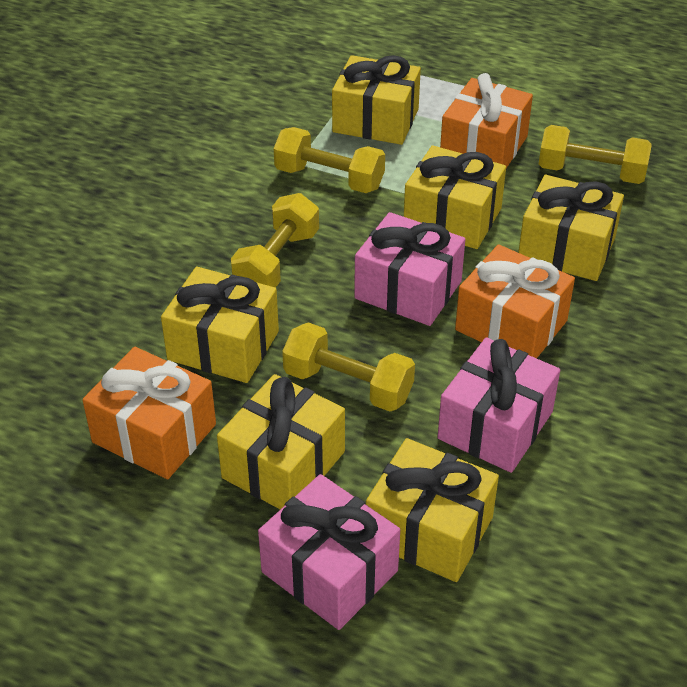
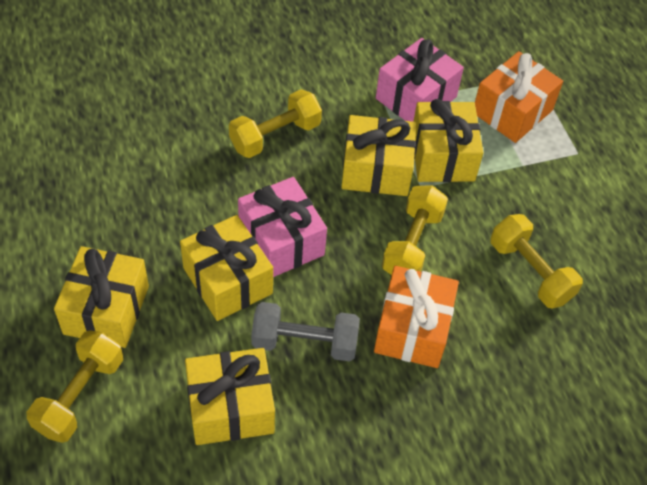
grey dumbbell: 0 -> 1
orange gift: 3 -> 2
pink gift: 3 -> 2
yellow gift: 6 -> 5

